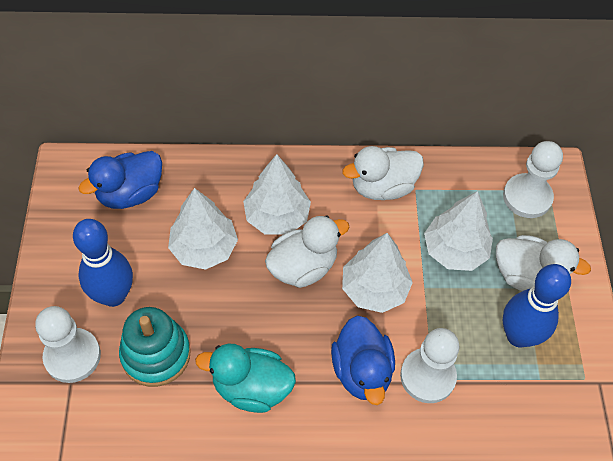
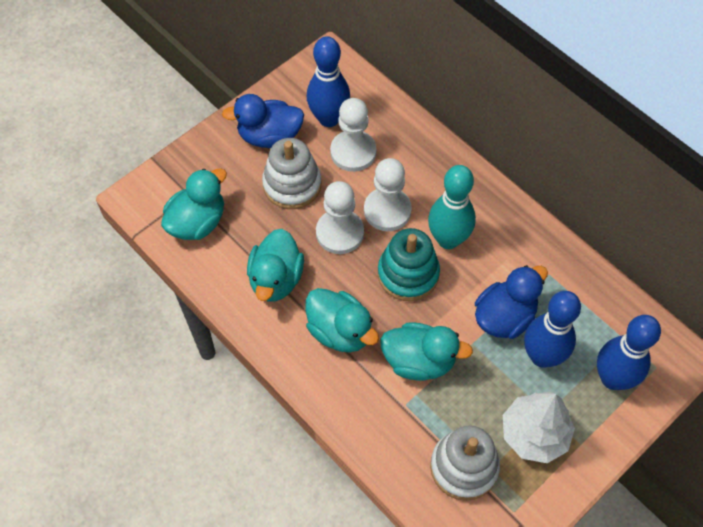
blue bowling pin: 2 -> 3
turquoise bowling pin: 0 -> 1
turquoise duck: 1 -> 4
white duck: 3 -> 0
white stacking toy: 0 -> 2
white tree: 4 -> 1

